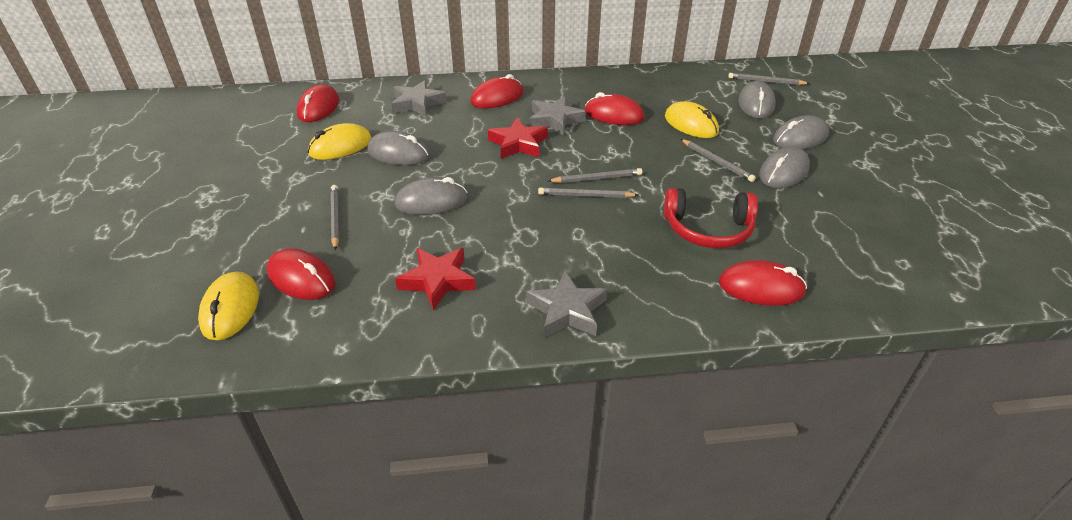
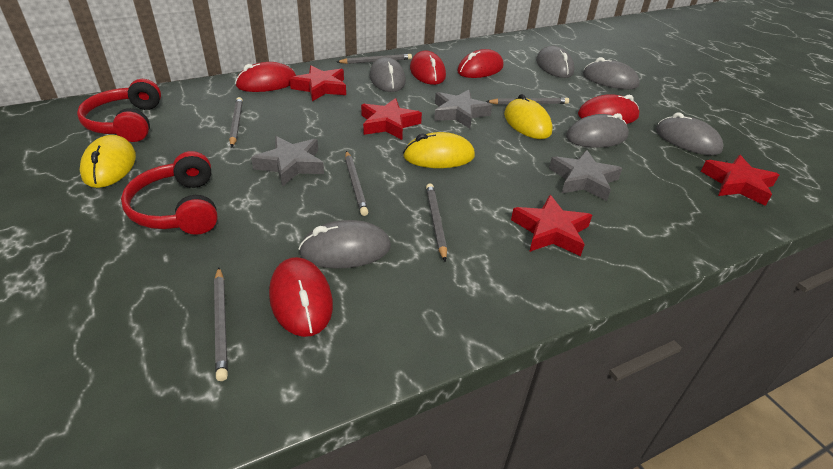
grey mouse: 5 -> 6
grey pencil: 5 -> 6
red headphones: 1 -> 2
red star: 2 -> 4

